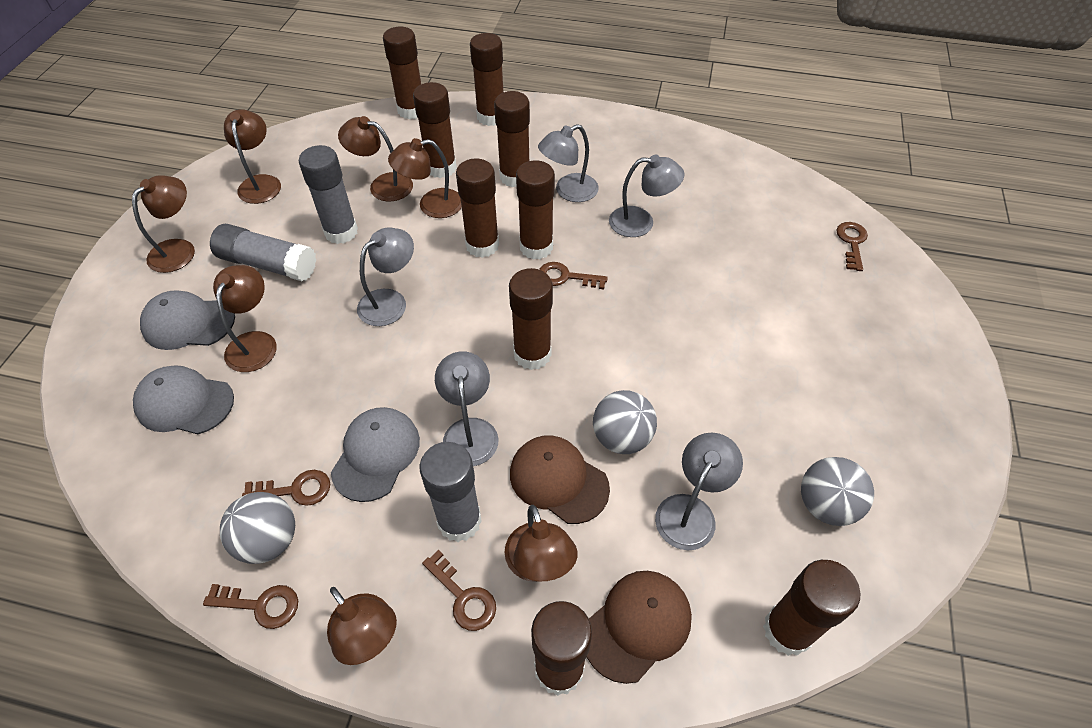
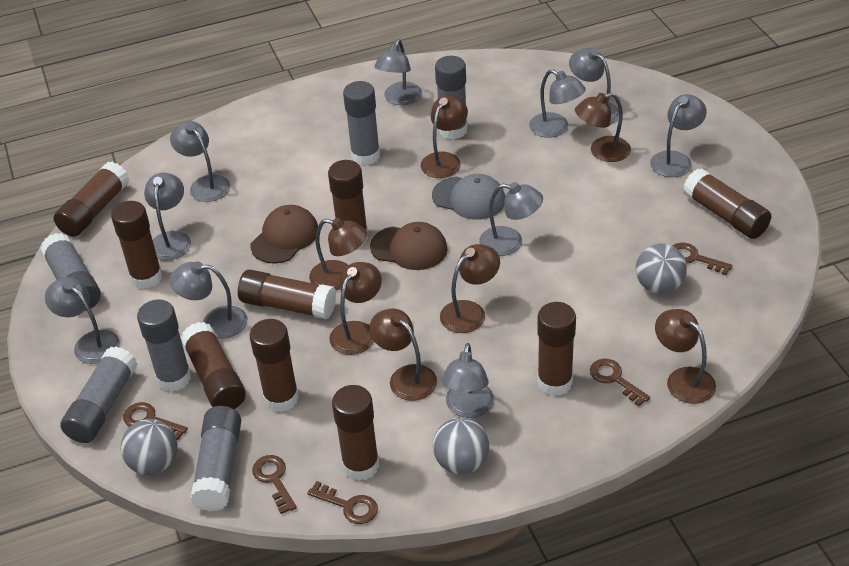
grey cap: 3 -> 1
grey glue stick: 3 -> 6
grey lamp: 5 -> 10

